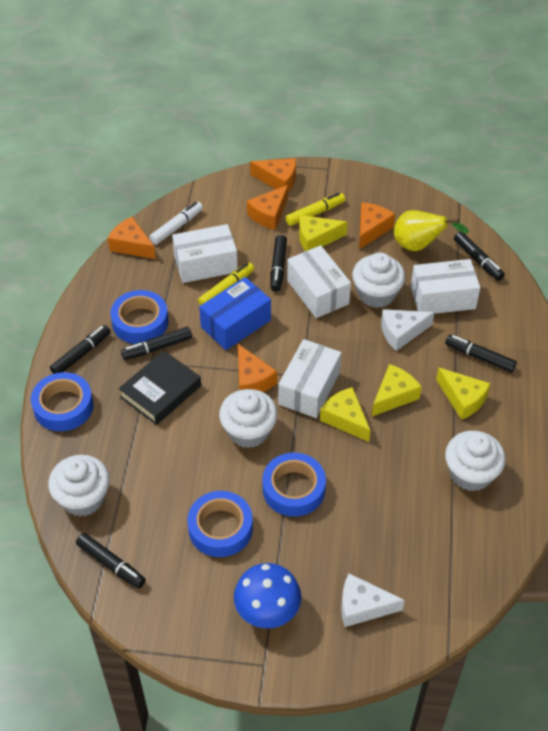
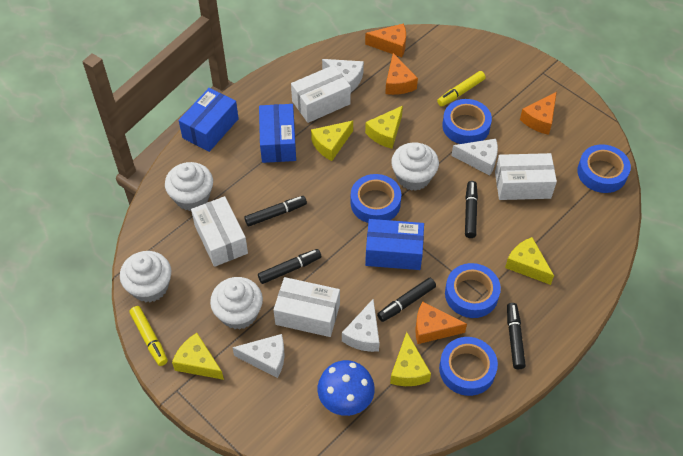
black book: 1 -> 0
black marker: 6 -> 5
blue box: 1 -> 3
blue tape: 4 -> 5
orange cheese: 5 -> 4
white cheese: 2 -> 4
white marker: 1 -> 0
yellow cheese: 4 -> 5
yellow pear: 1 -> 0

